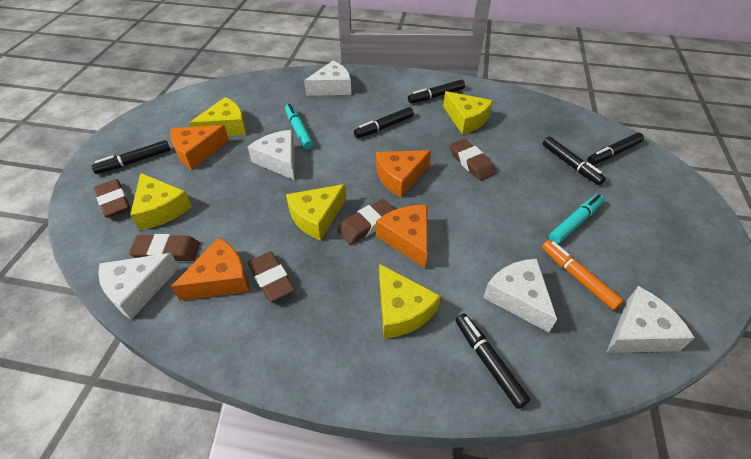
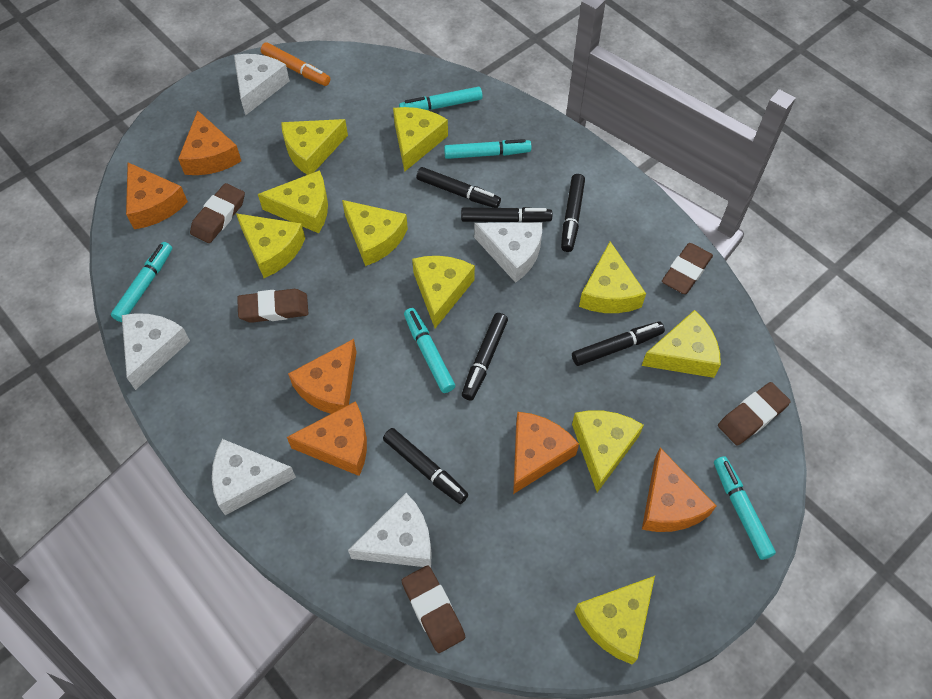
orange cheese: 4 -> 6
turquoise marker: 2 -> 5
yellow cheese: 5 -> 10

